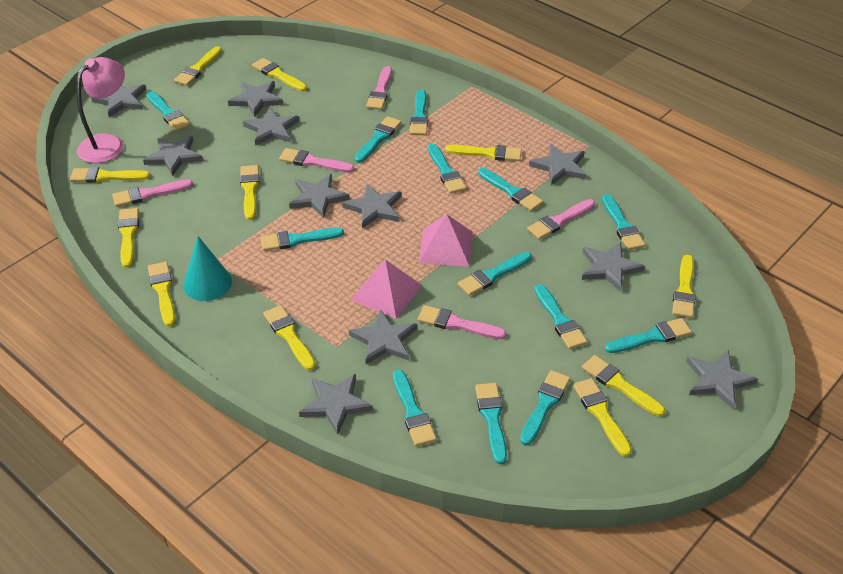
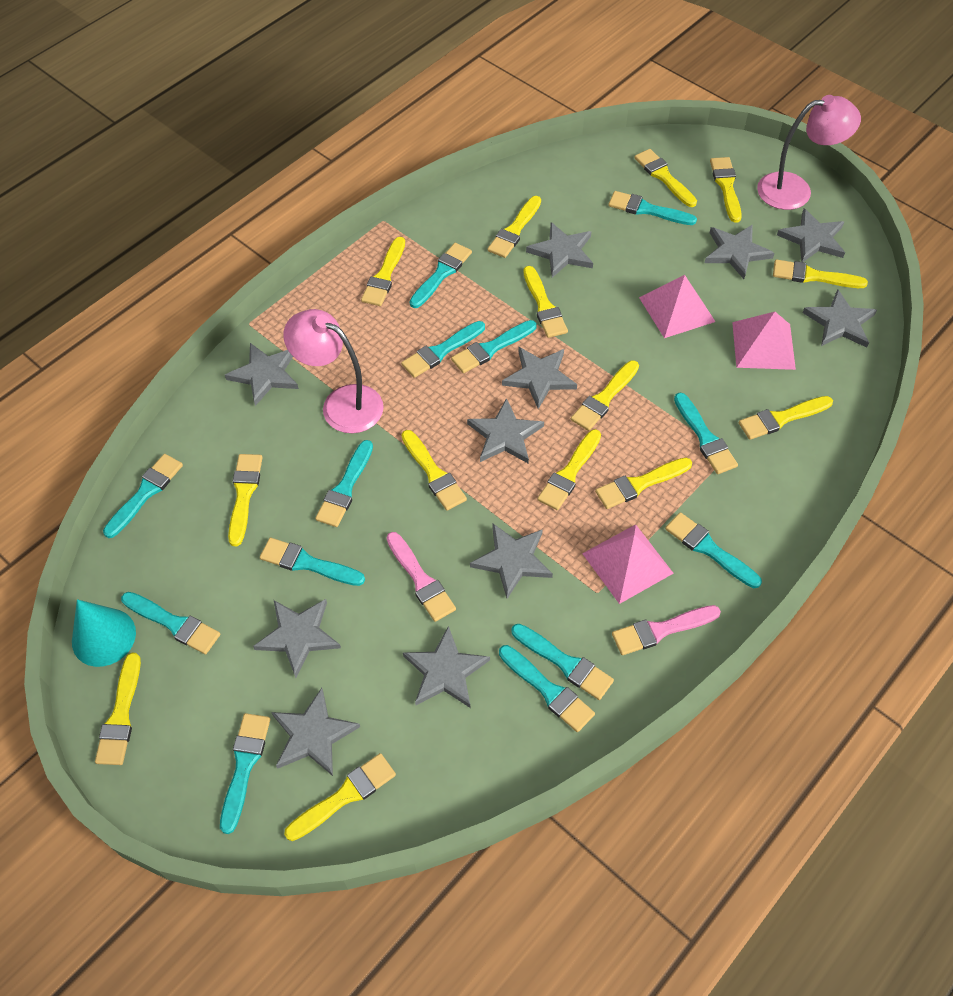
pink brush: 5 -> 2
pink lamp: 1 -> 2
pink pyramid: 2 -> 3
yellow brush: 11 -> 14

